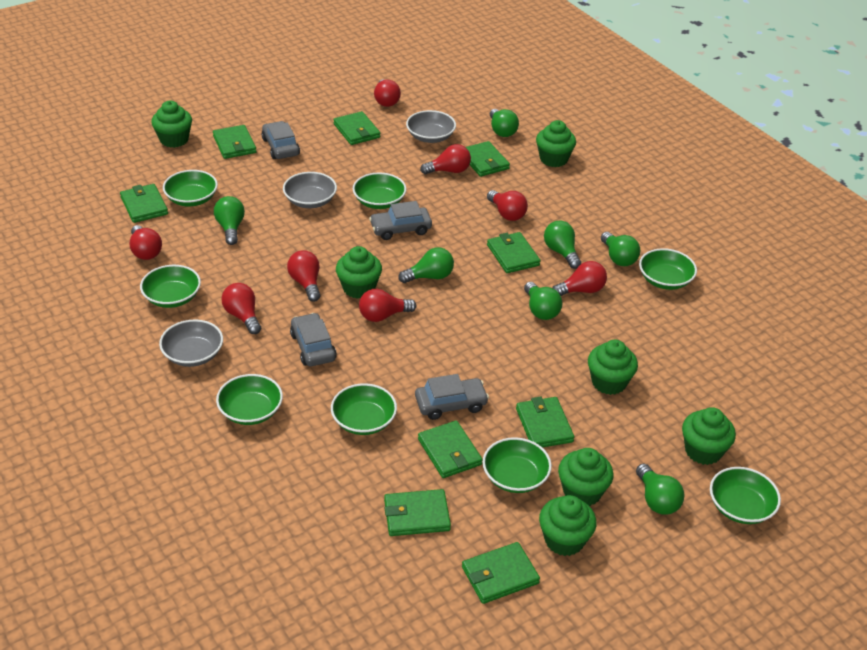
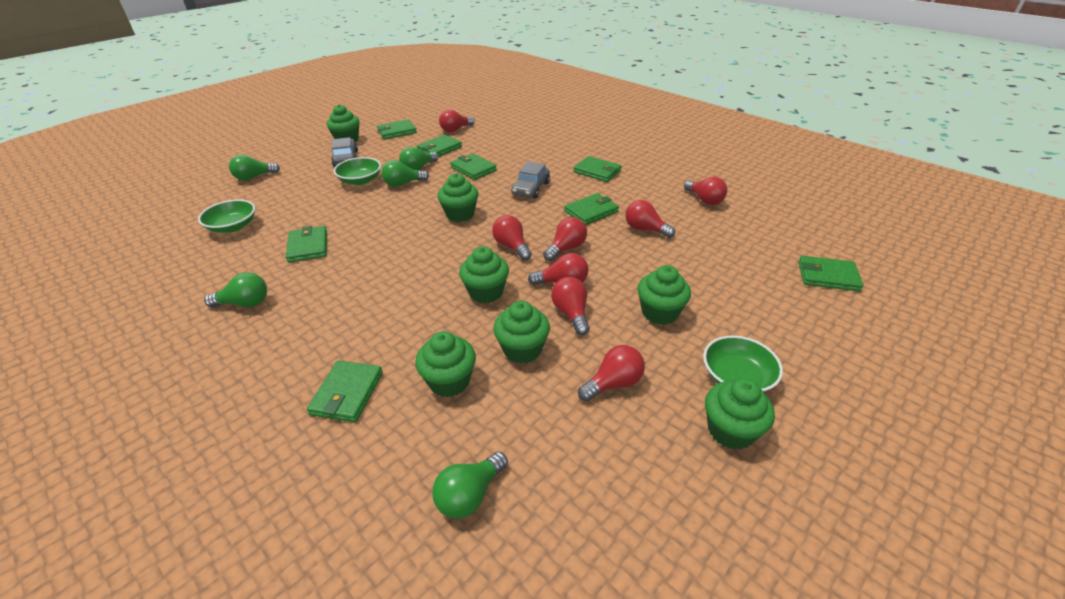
green bowl: 8 -> 3
green light bulb: 7 -> 5
green wallet: 9 -> 8
grey bowl: 3 -> 0
grey car: 4 -> 2

